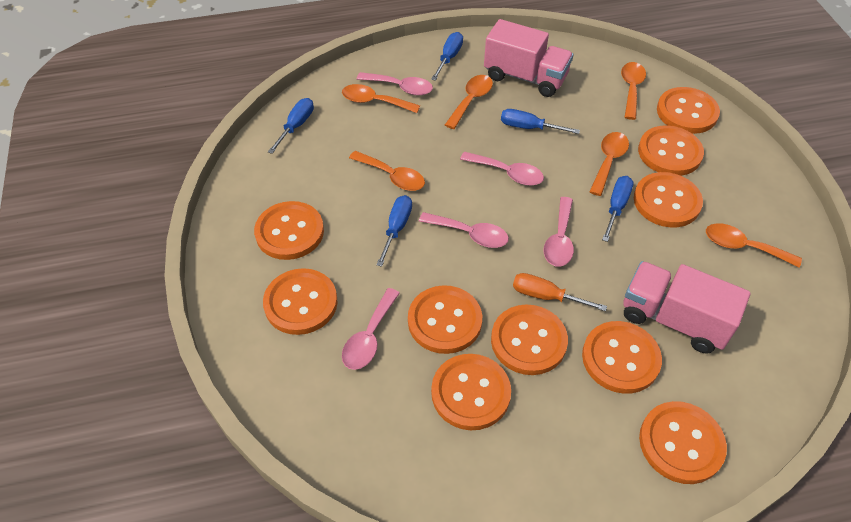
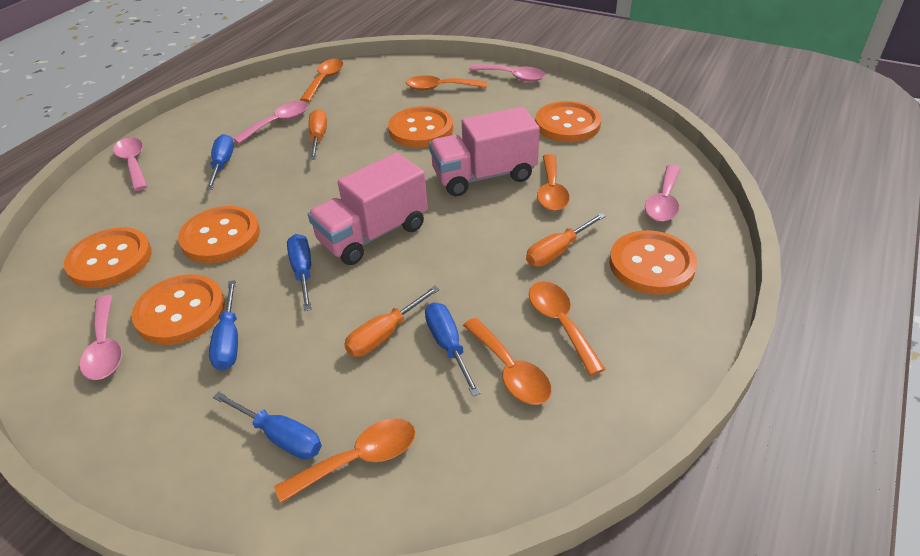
orange button: 10 -> 6
orange screwdriver: 1 -> 3

